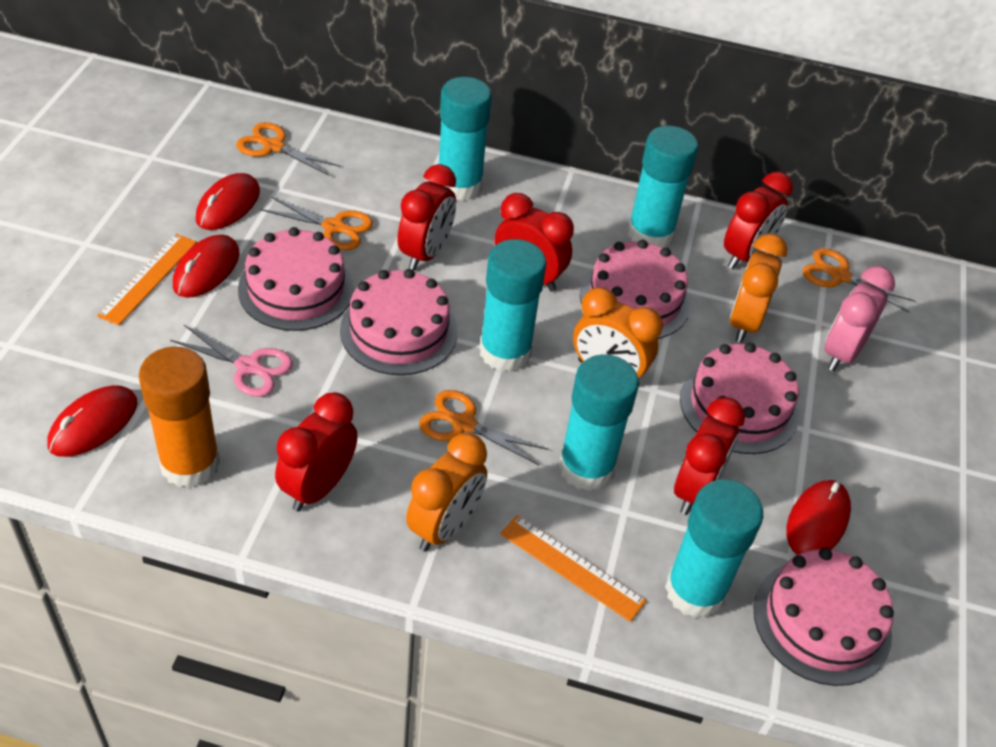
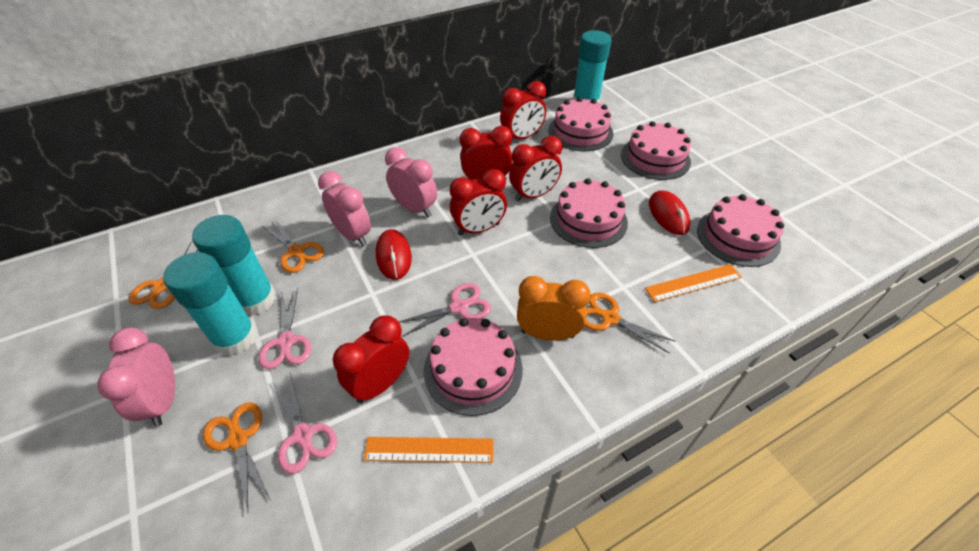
orange clock: 3 -> 1
orange glue stick: 1 -> 0
pink clock: 1 -> 3
pink scissors: 1 -> 3
red mouse: 4 -> 2
turquoise glue stick: 5 -> 3

